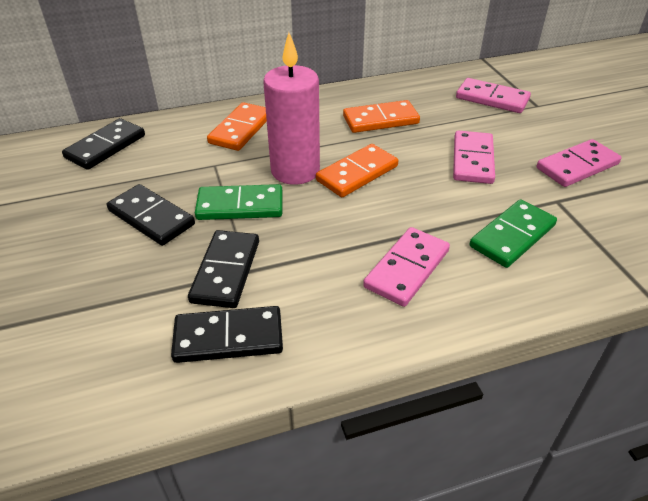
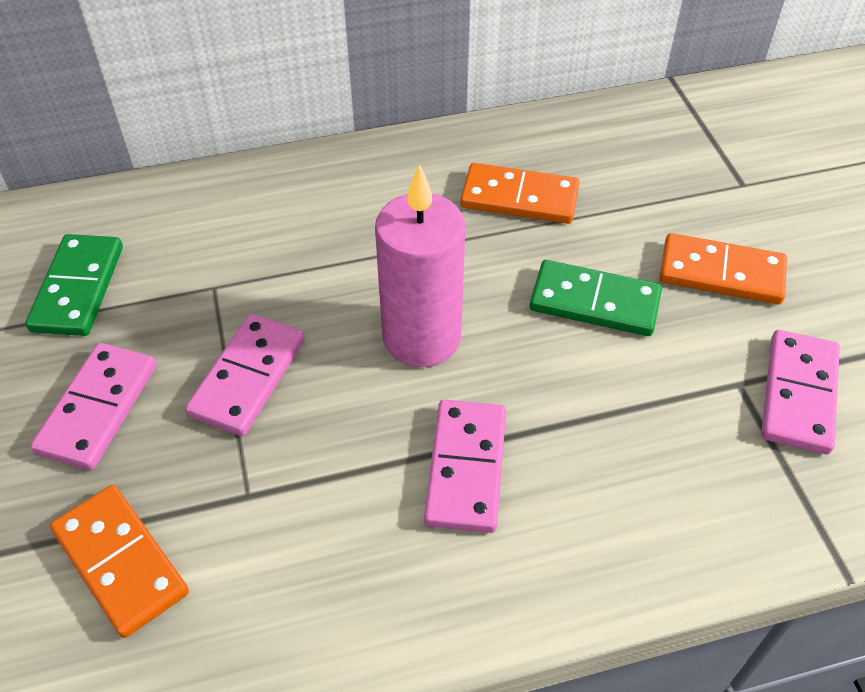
black domino: 4 -> 0

